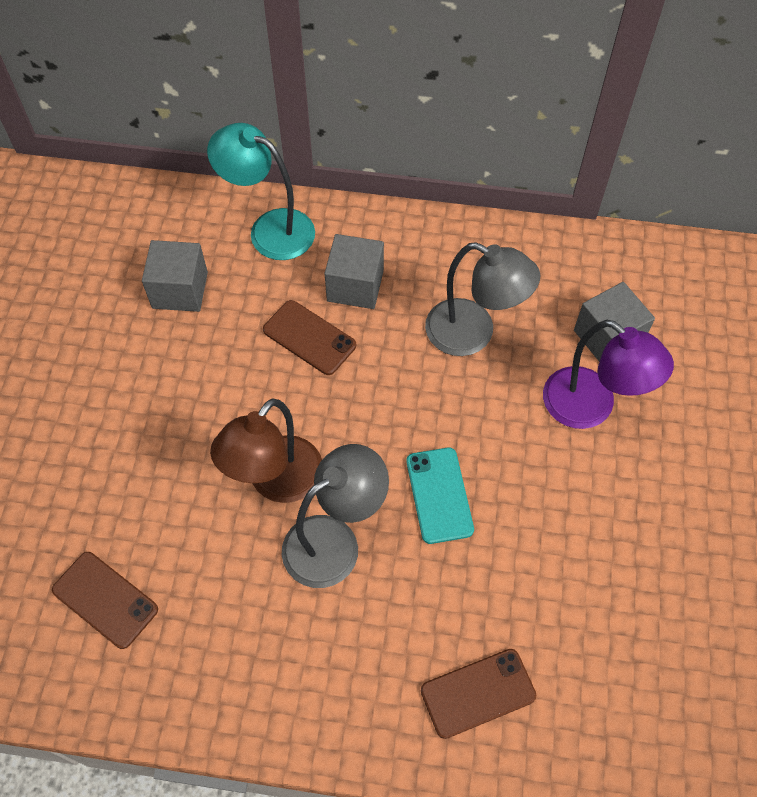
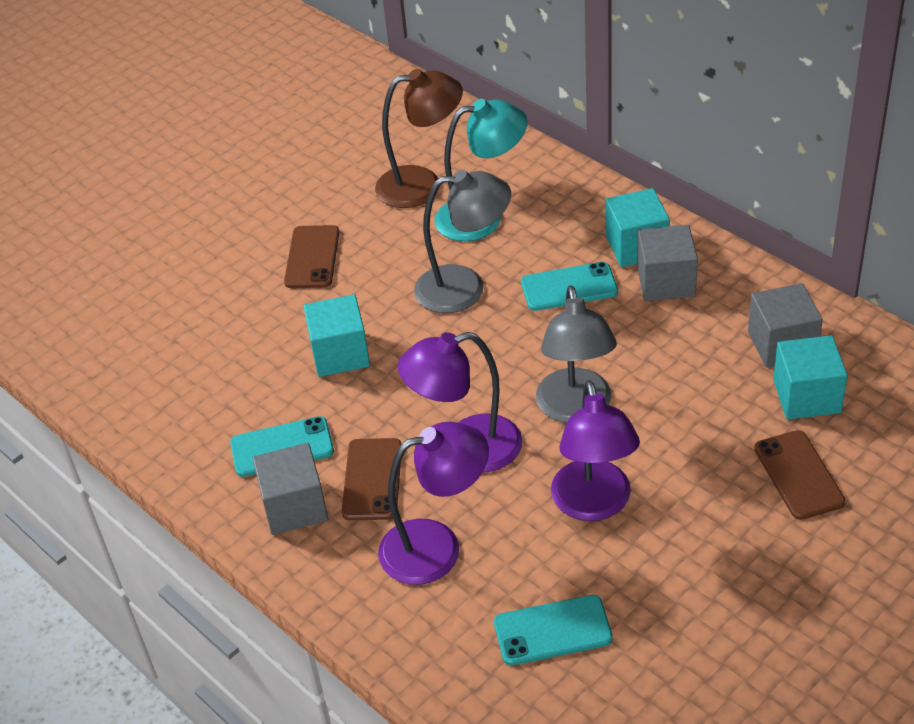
purple lamp: 1 -> 3
turquoise cube: 0 -> 3
turquoise phone: 1 -> 3

